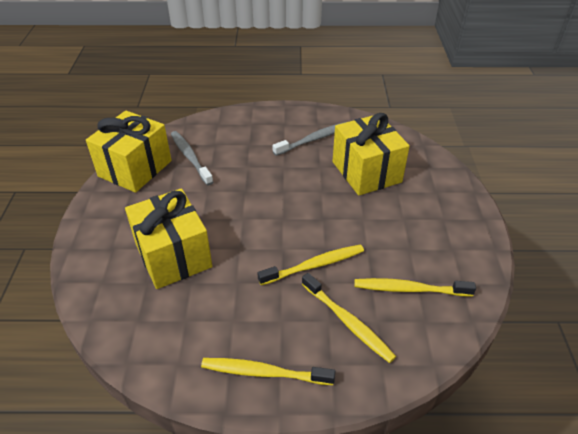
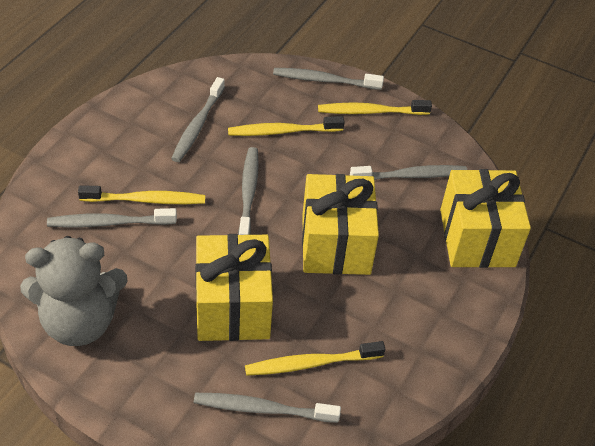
grey teddy bear: 0 -> 1
grey toothbrush: 2 -> 6

